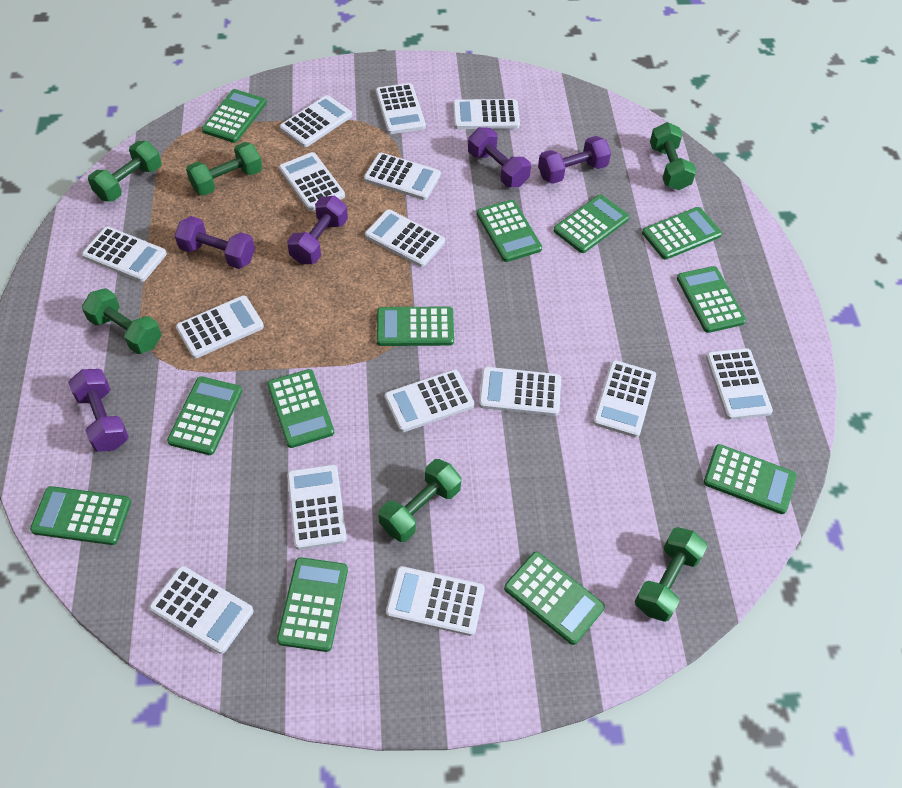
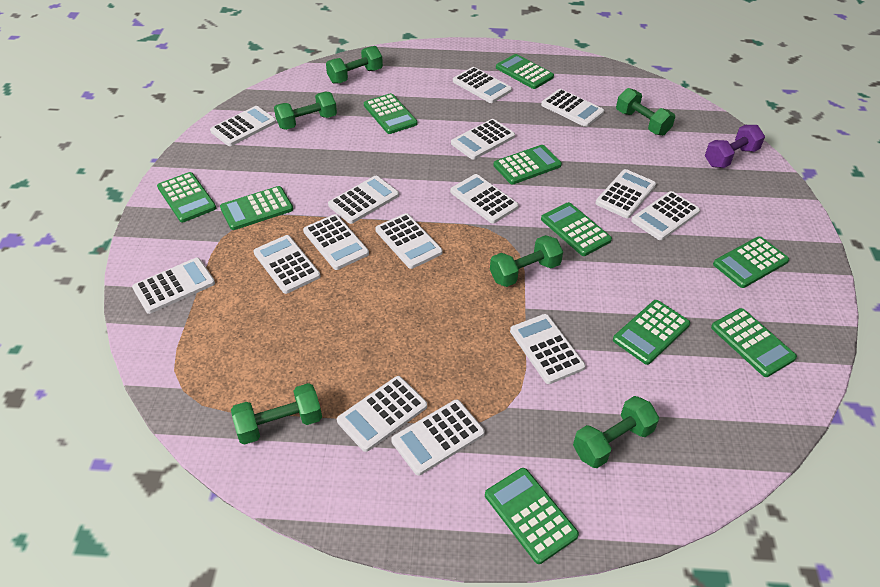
green calculator: 12 -> 10
purple dumbbell: 5 -> 1

